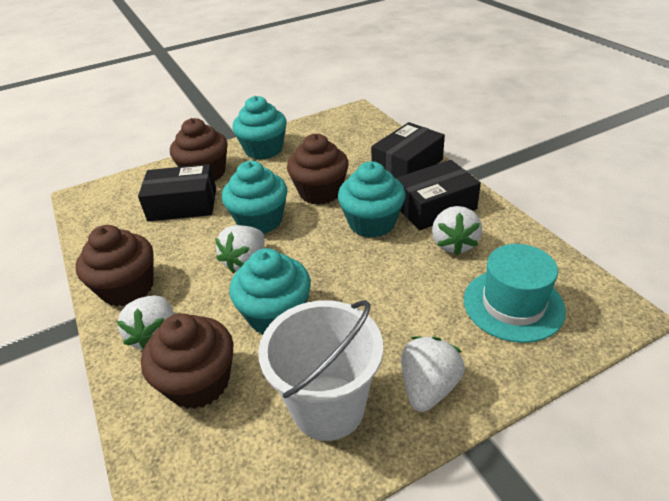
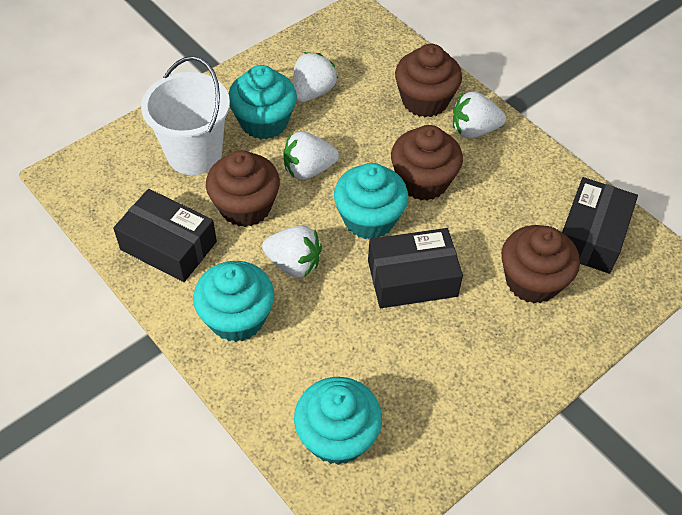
turquoise hat: 1 -> 0

